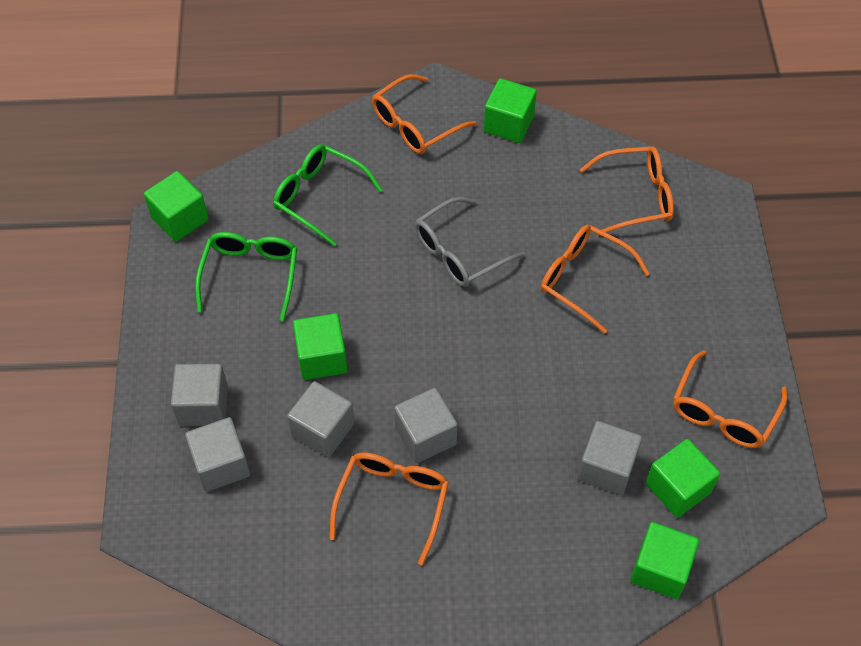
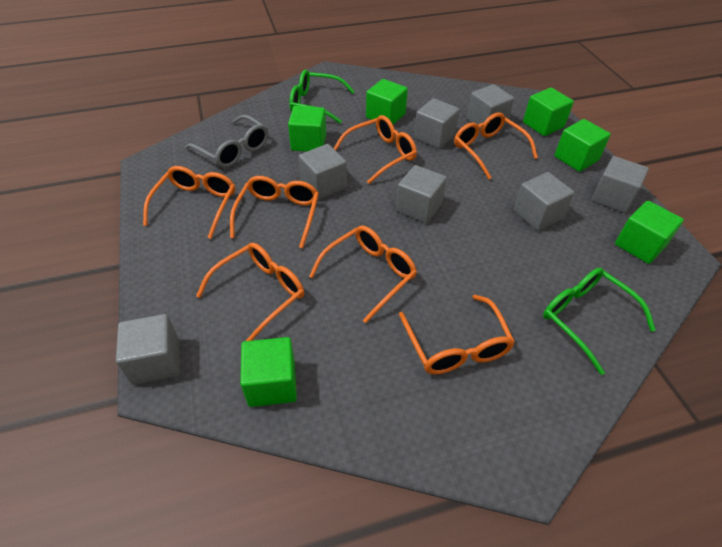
green cube: 5 -> 6
grey cube: 5 -> 7
orange glasses: 5 -> 7

